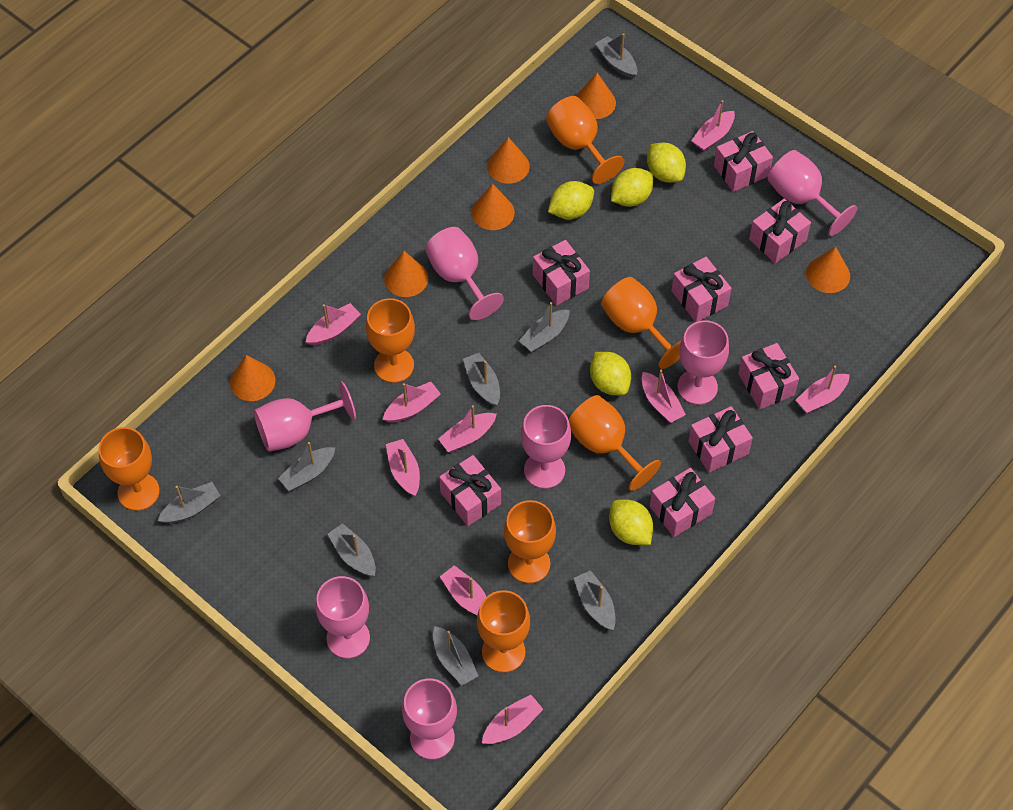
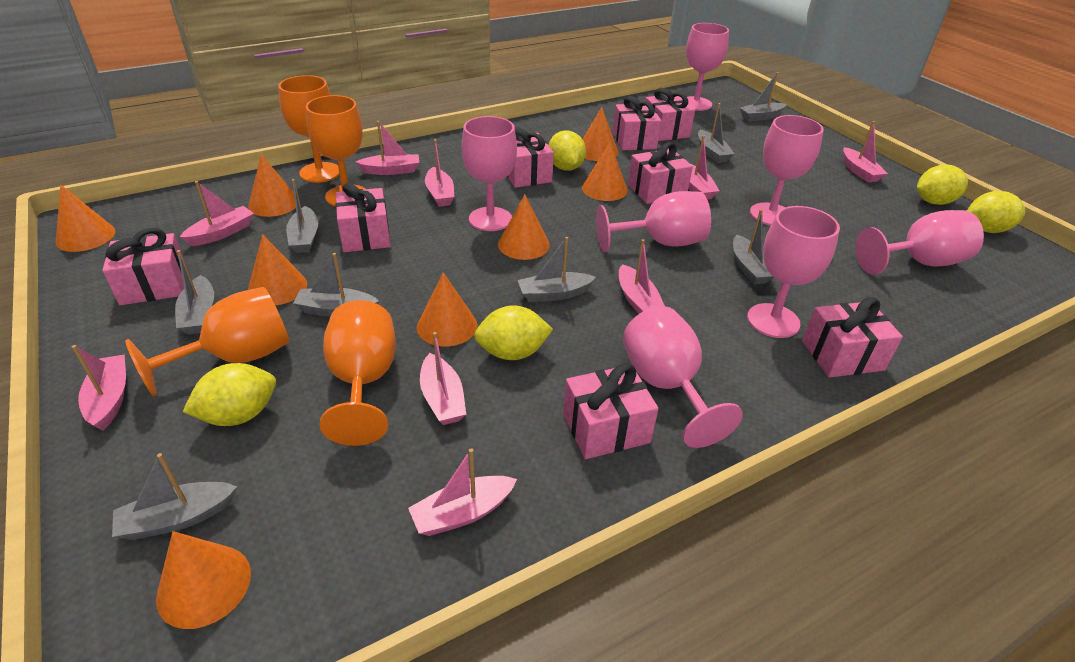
orange cone: 6 -> 8
orange goblet: 7 -> 4

